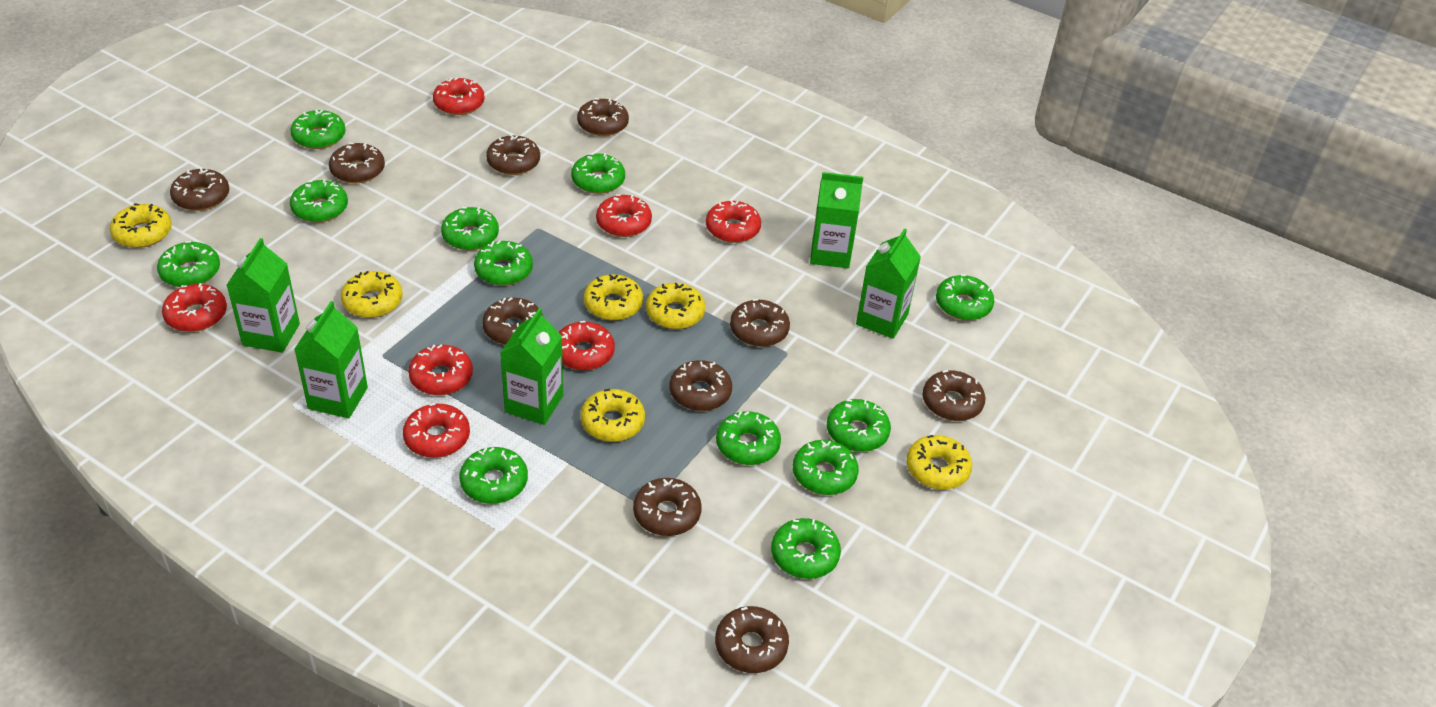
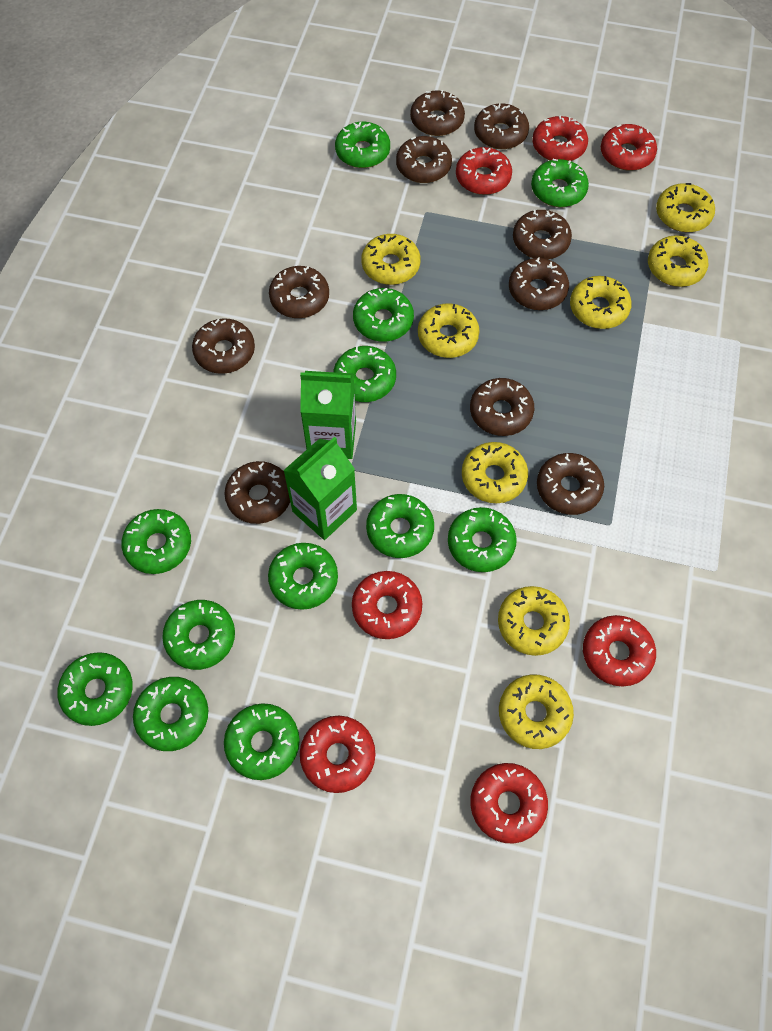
green carton: 5 -> 2
yellow donut: 6 -> 8

